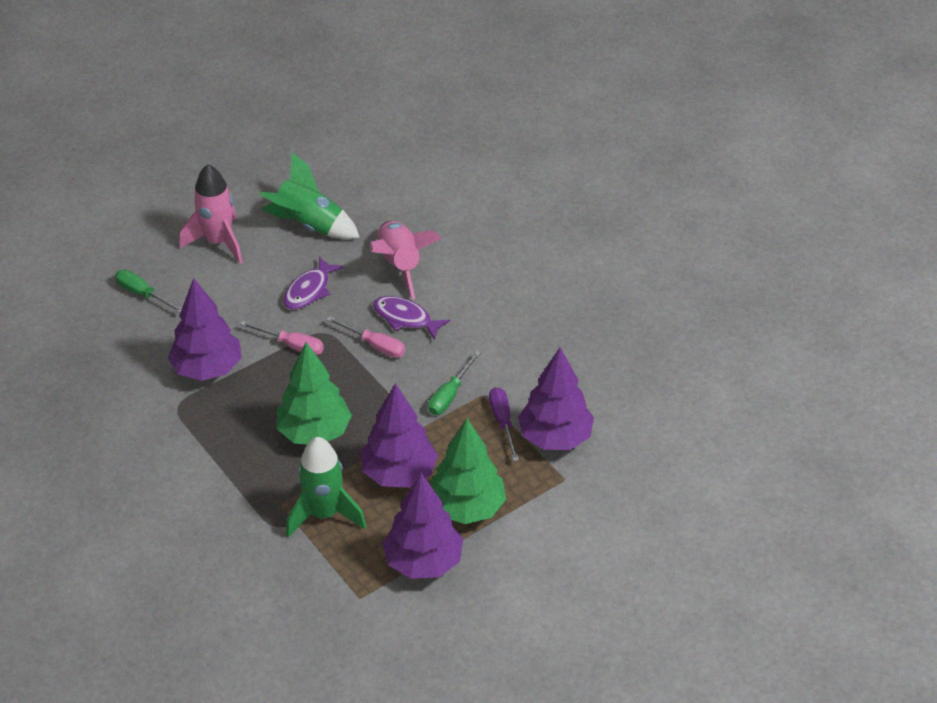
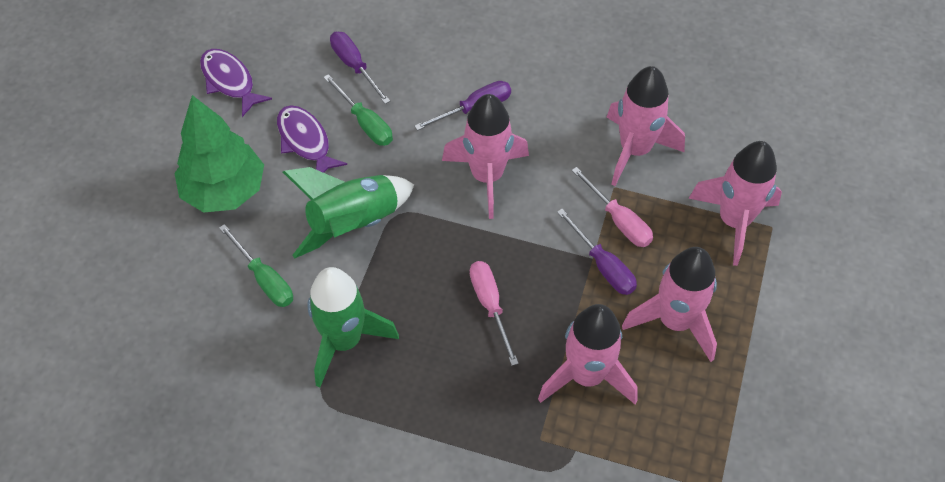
green tree: 2 -> 1
pink rocket: 2 -> 5
purple screwdriver: 1 -> 3
purple tree: 4 -> 0

